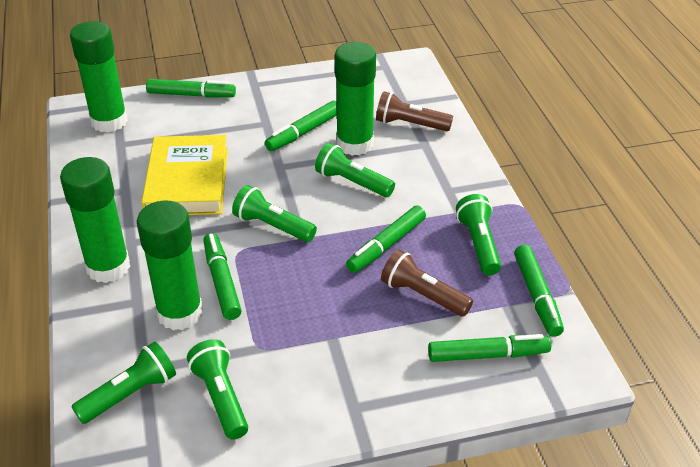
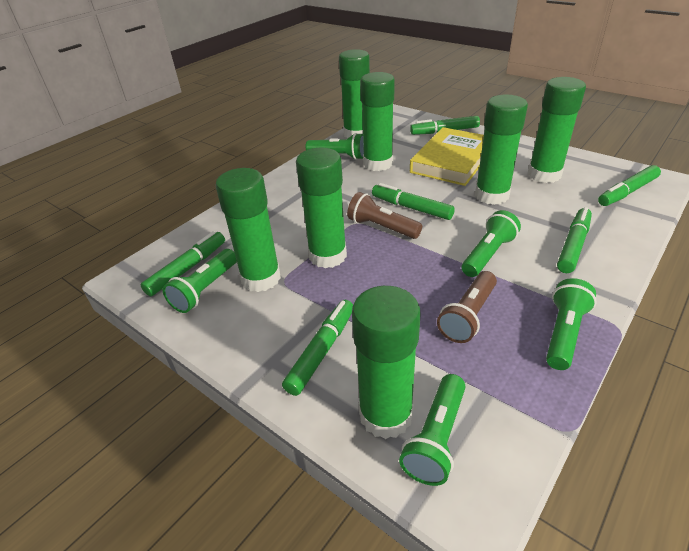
green glue stick: 4 -> 7

